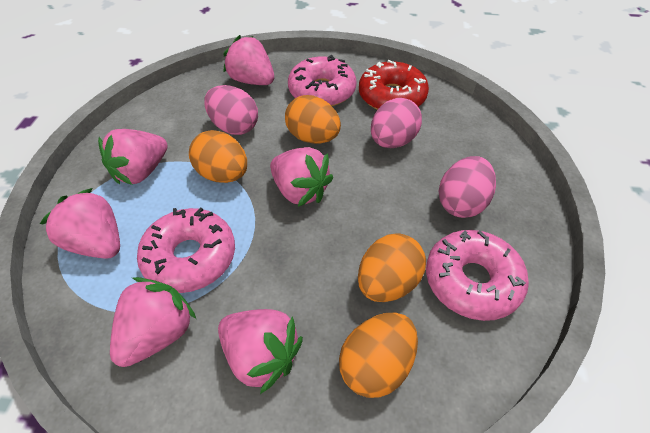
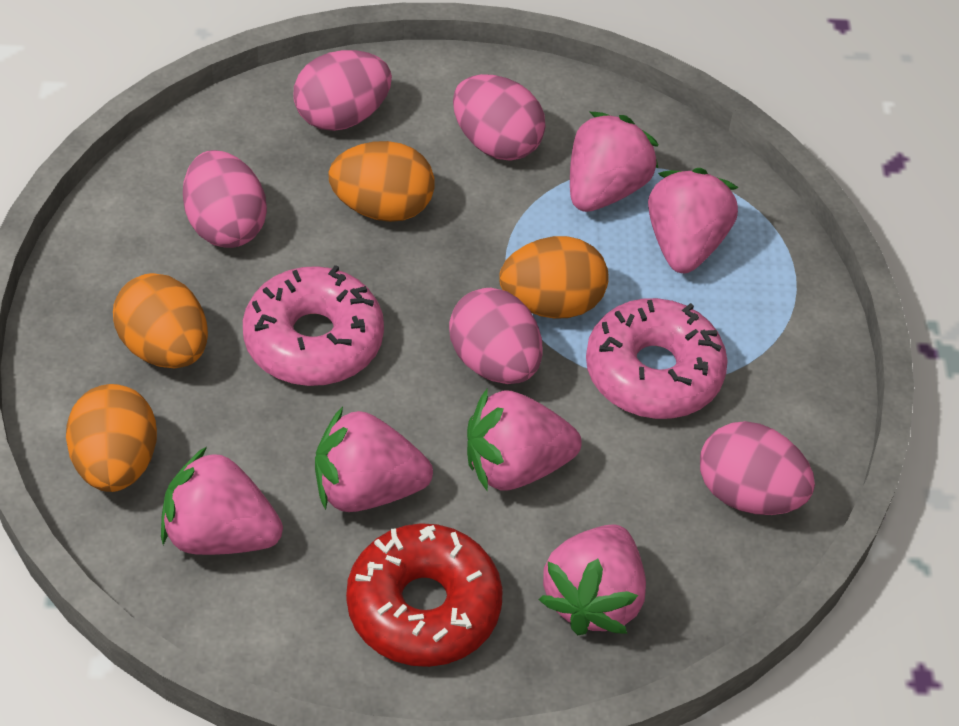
pink donut: 3 -> 2
pink egg: 3 -> 5

